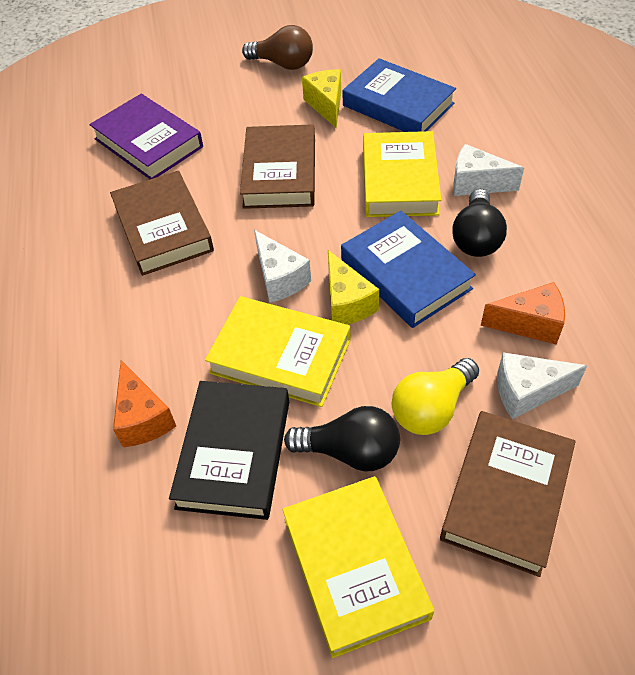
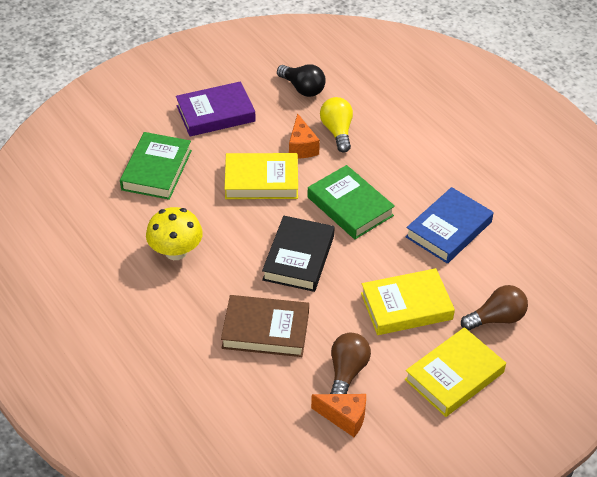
black light bulb: 2 -> 1
blue book: 2 -> 1
brown book: 3 -> 1
brown light bulb: 1 -> 2
green book: 0 -> 2
white cheese: 3 -> 0
yellow cheese: 2 -> 0
yellow mushroom: 0 -> 1

